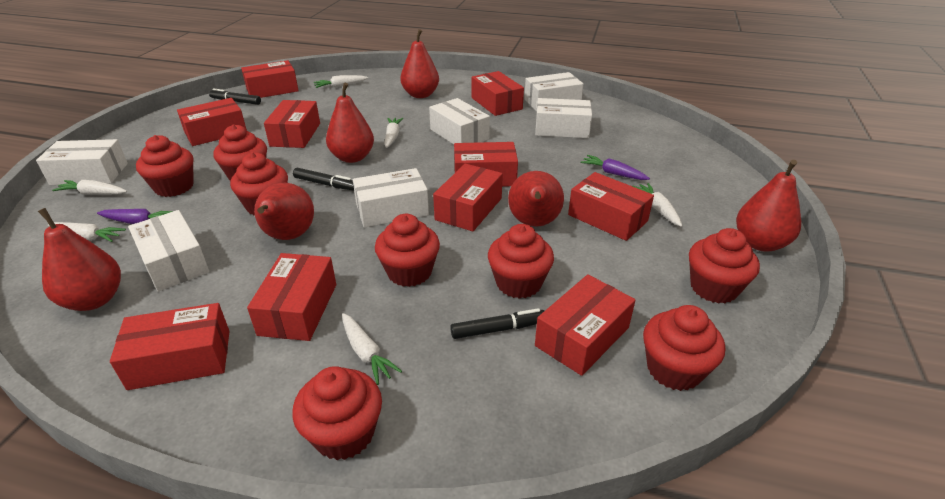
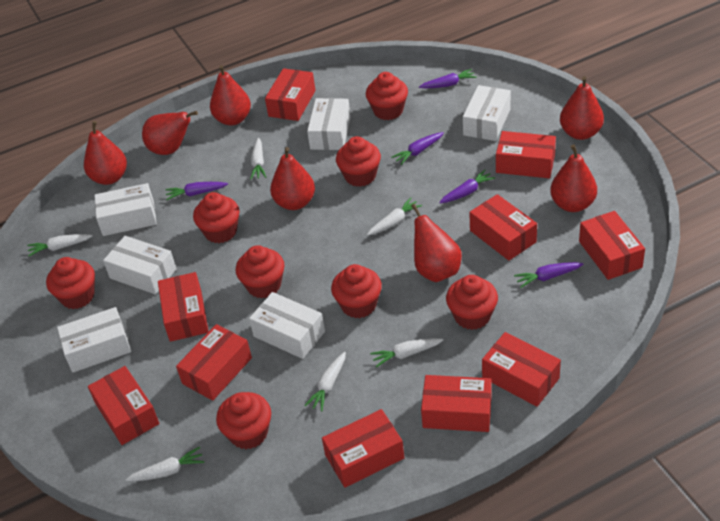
black marker: 3 -> 0
purple carrot: 2 -> 5
red pear: 6 -> 7

